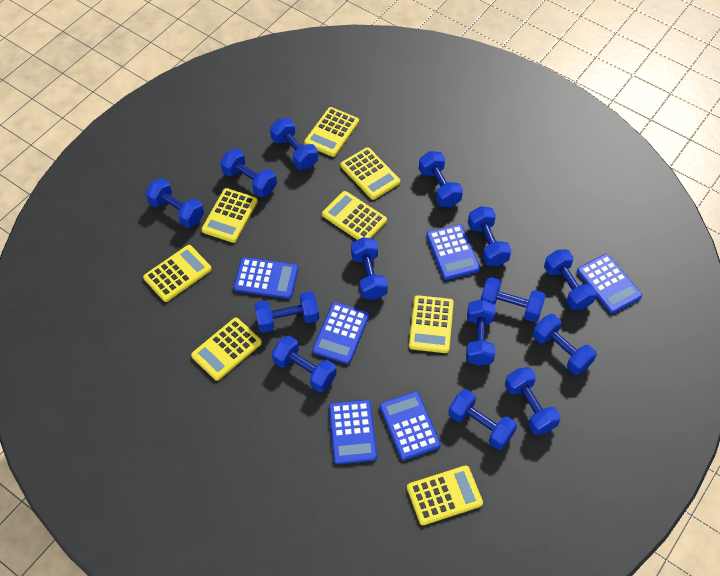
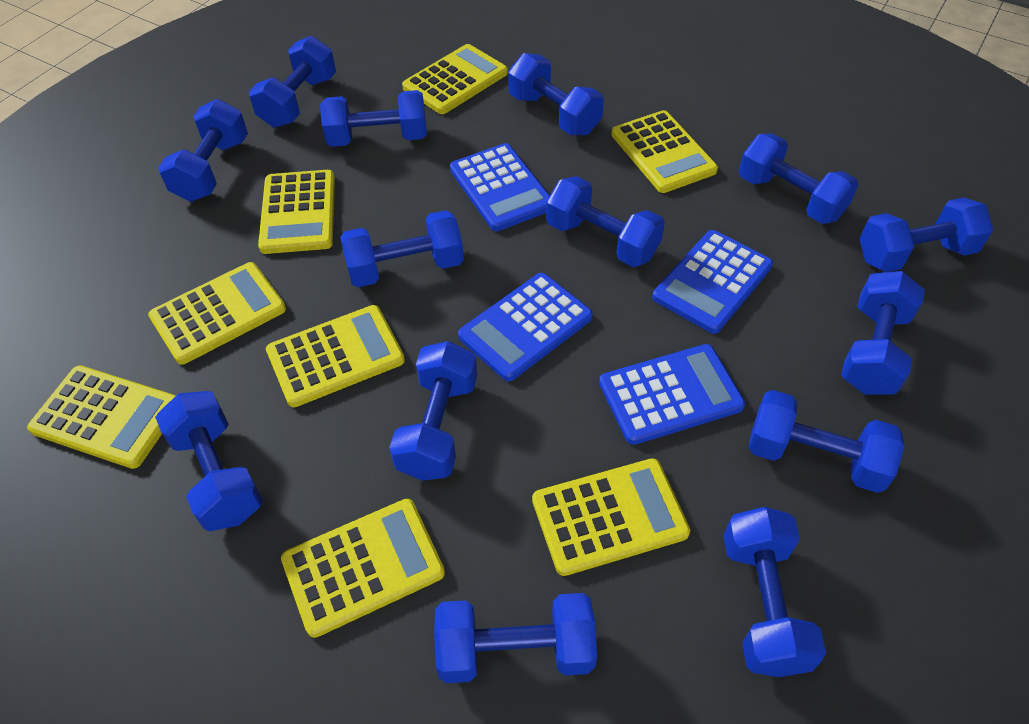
blue calculator: 6 -> 4

